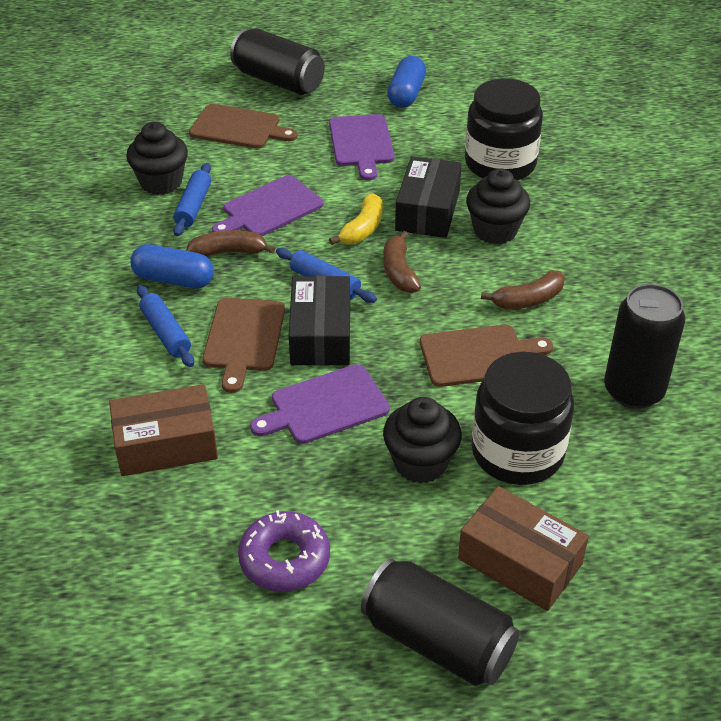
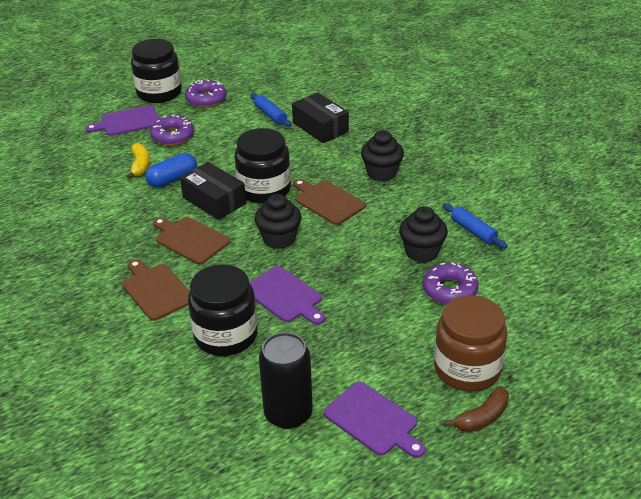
black can: 3 -> 1
black jar: 2 -> 3
blue capsule: 2 -> 1
blue rolling pin: 3 -> 2
brown banana: 3 -> 1
brown box: 2 -> 0
brown jar: 0 -> 1
purple donut: 1 -> 3

